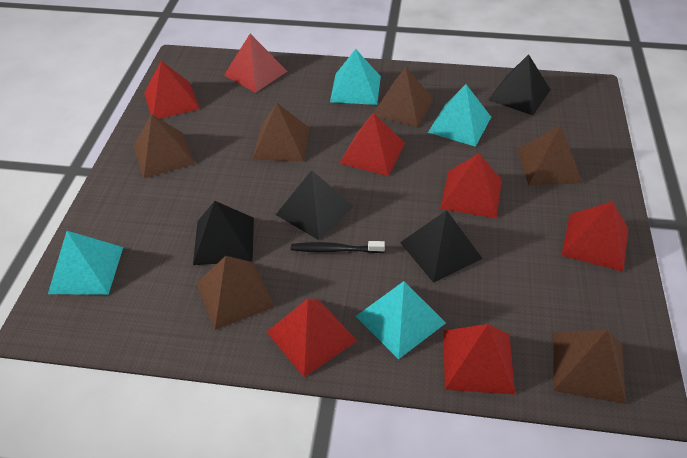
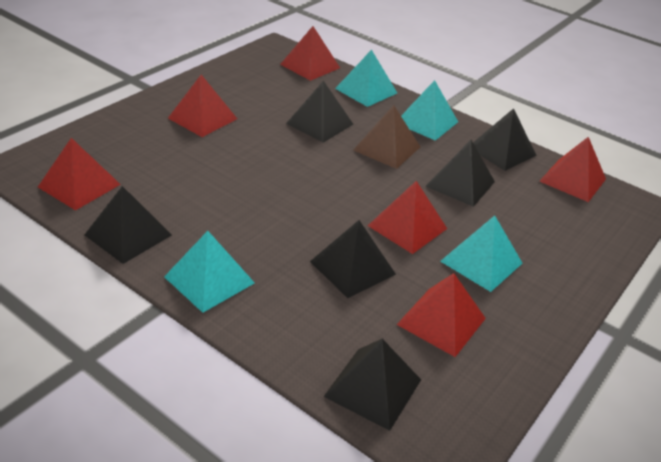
black pyramid: 4 -> 6
black toothbrush: 1 -> 0
brown pyramid: 6 -> 1
red pyramid: 7 -> 6

